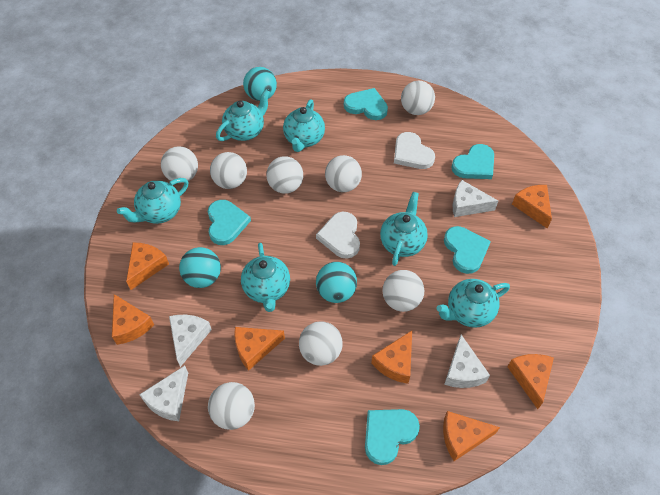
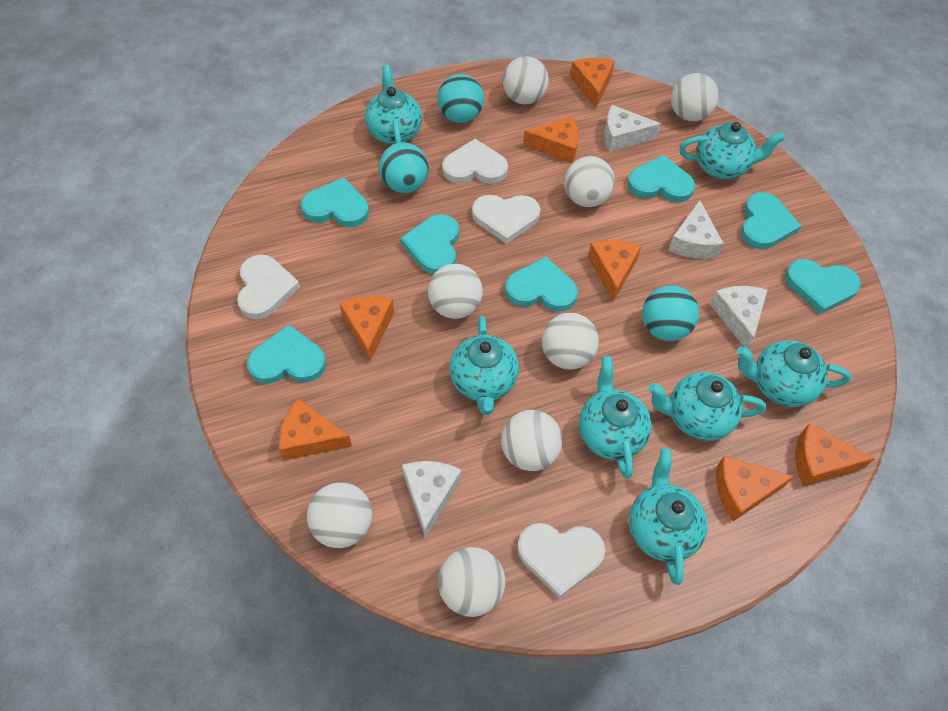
turquoise heart: 5 -> 7
turquoise teapot: 6 -> 7
white heart: 2 -> 4

